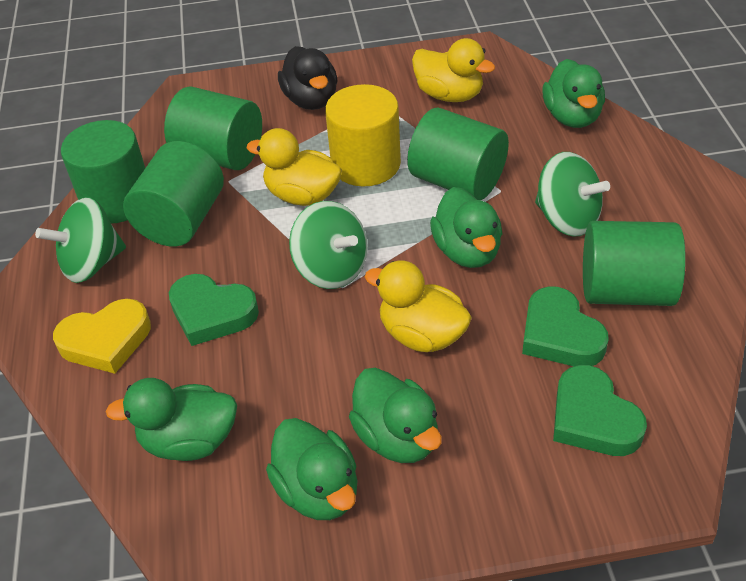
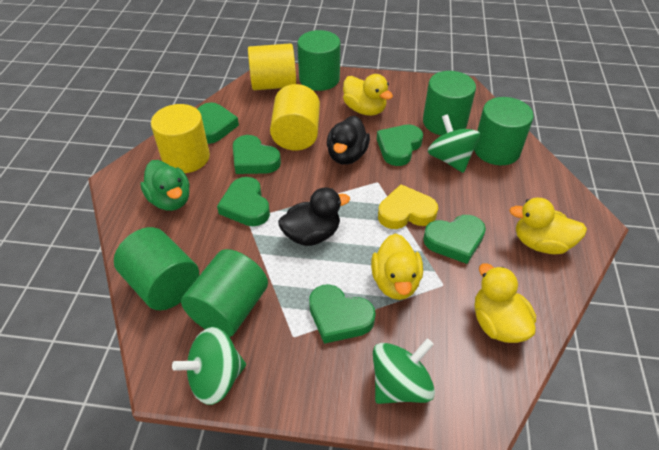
black duck: 1 -> 2
green duck: 5 -> 1
green heart: 3 -> 6
yellow cylinder: 1 -> 3
yellow duck: 3 -> 4

